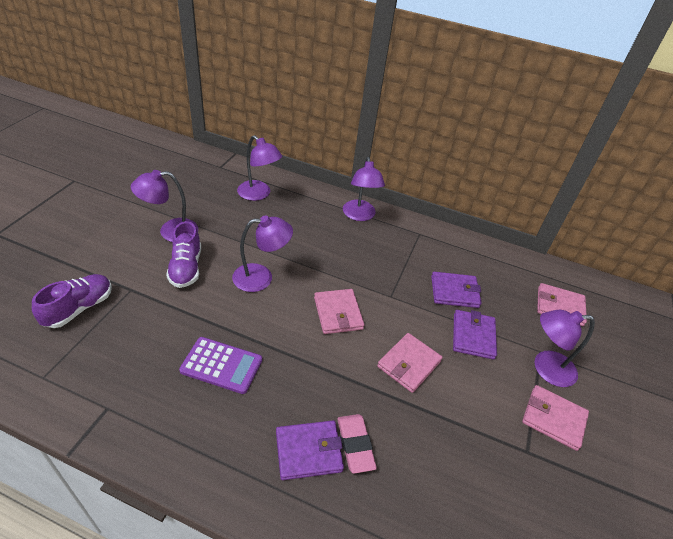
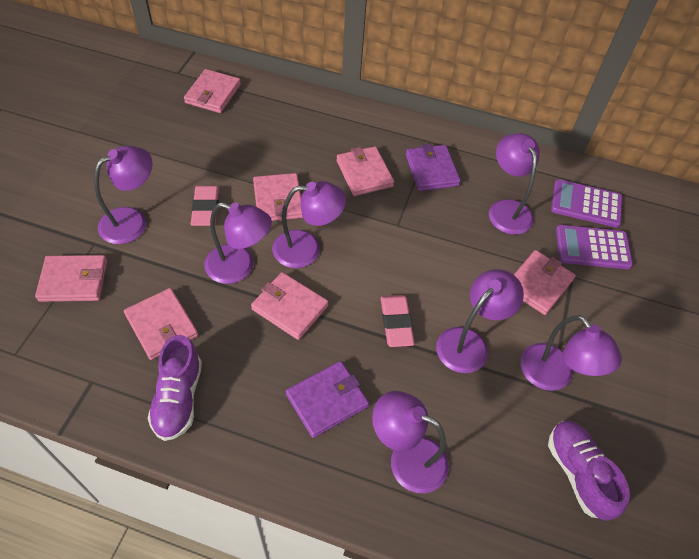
pink eraser: 1 -> 2
pink wallet: 4 -> 7
purple calculator: 1 -> 2
purple lamp: 5 -> 7
purple wallet: 3 -> 2

